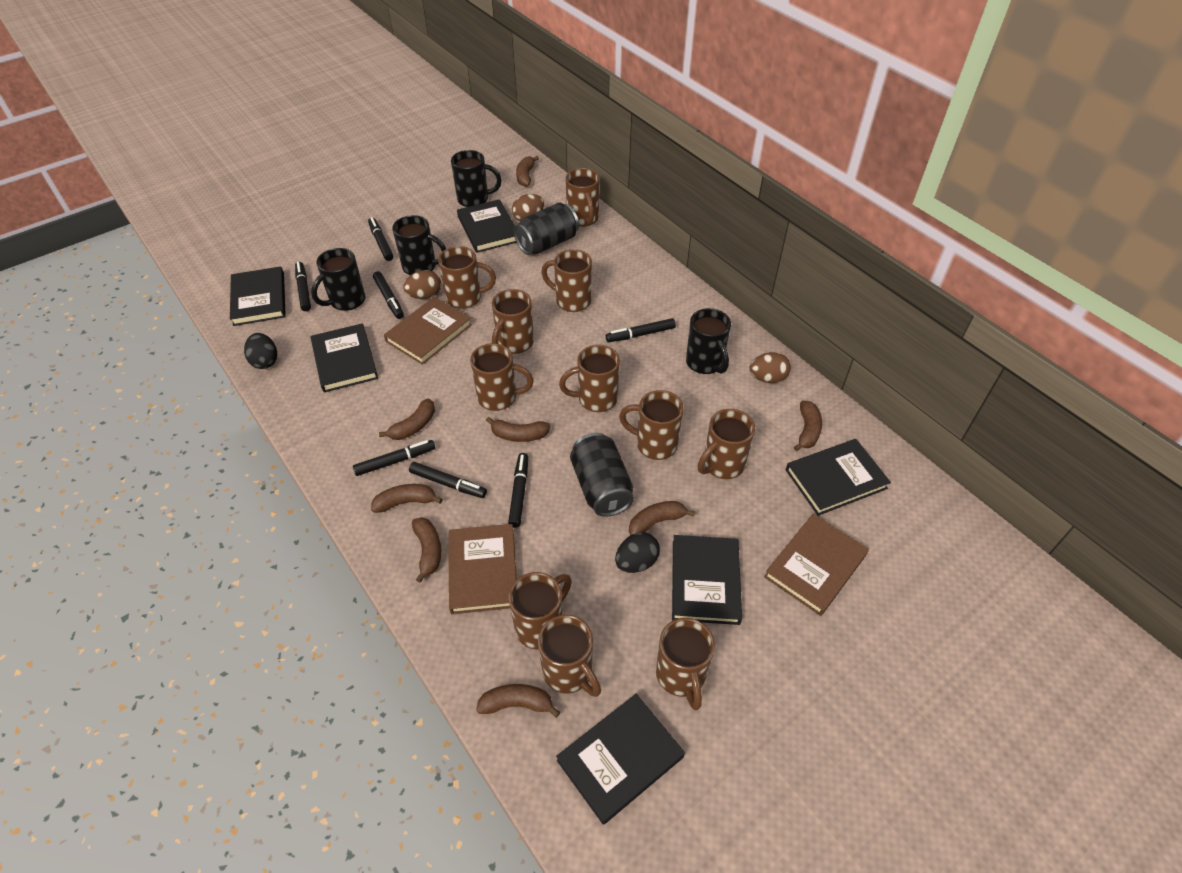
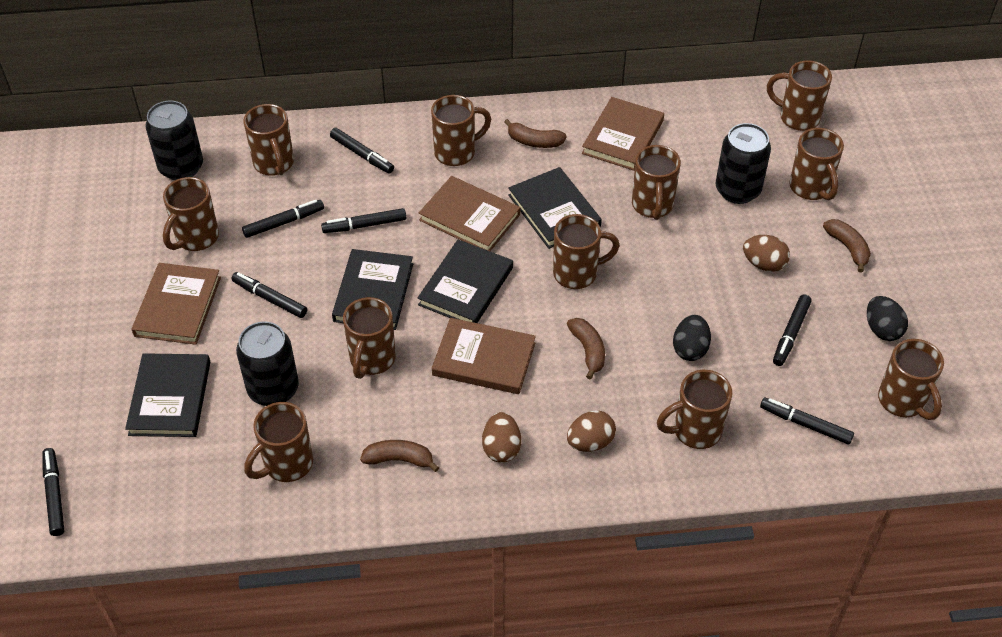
black book: 6 -> 4
black can: 2 -> 3
black mug: 4 -> 0
brown banana: 8 -> 4
brown book: 3 -> 4

